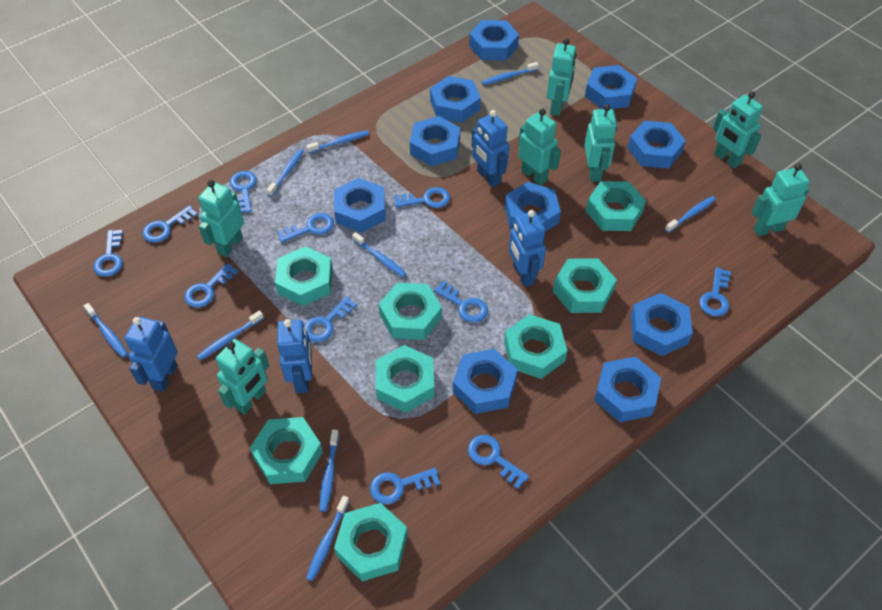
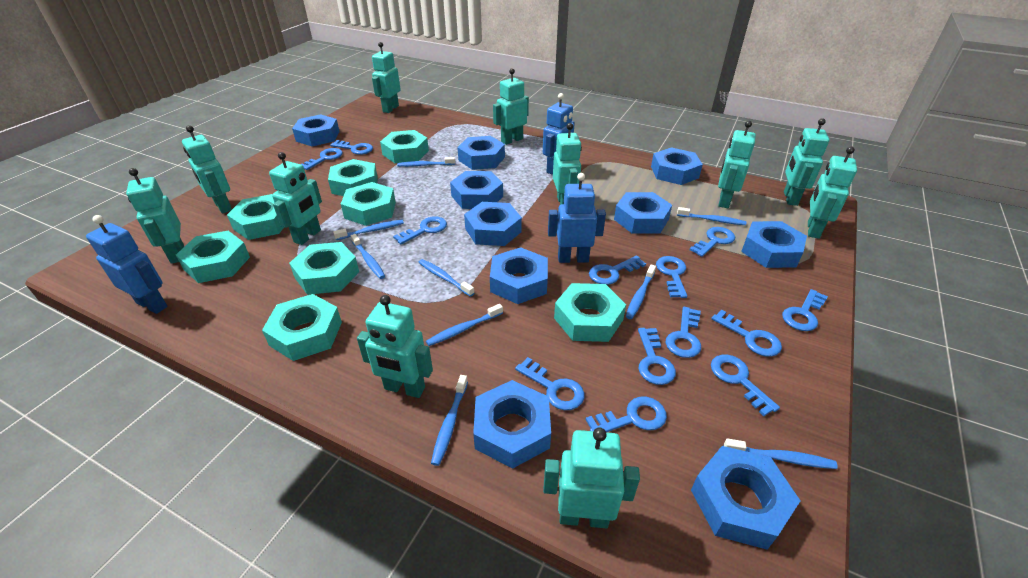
blue key: 11 -> 13
blue robot: 4 -> 3
turquoise robot: 7 -> 11

